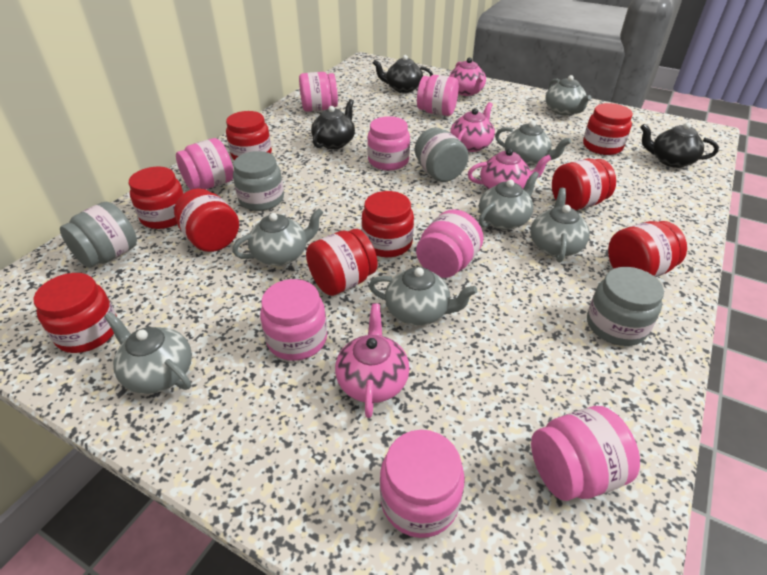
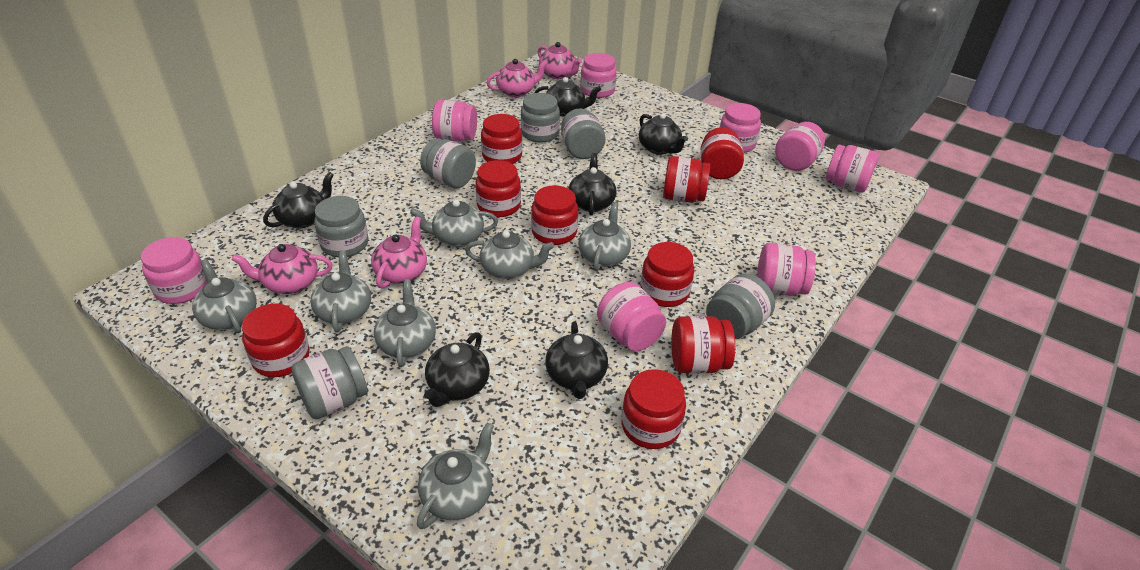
black teapot: 3 -> 6
grey jar: 4 -> 6

